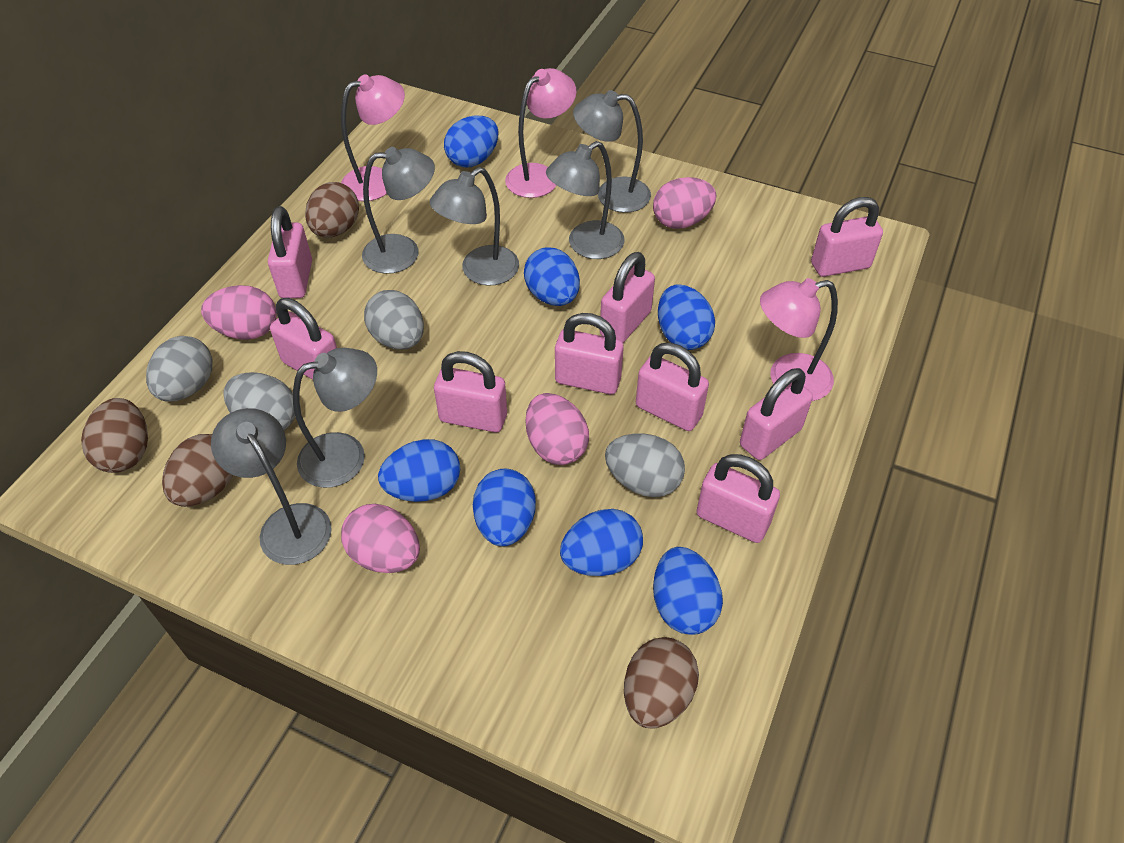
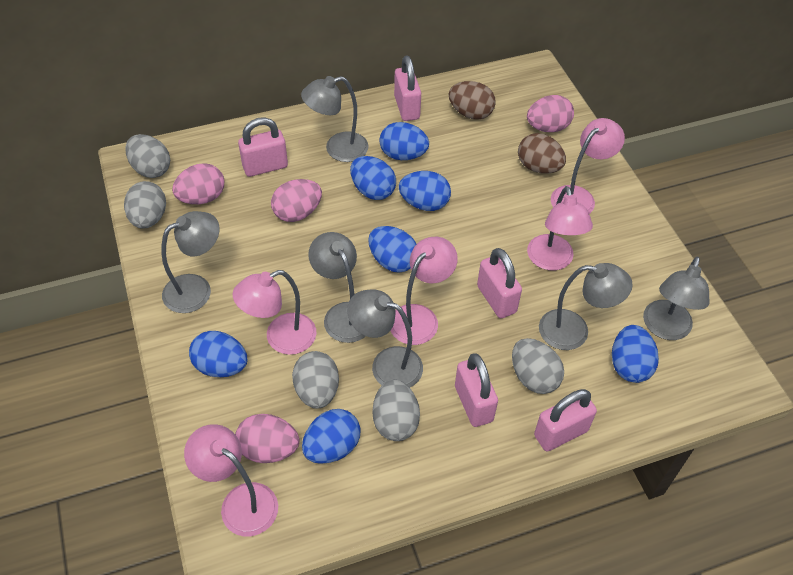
brown egg: 4 -> 2
grey egg: 4 -> 5
pink lamp: 3 -> 5
pink padlock: 9 -> 5

